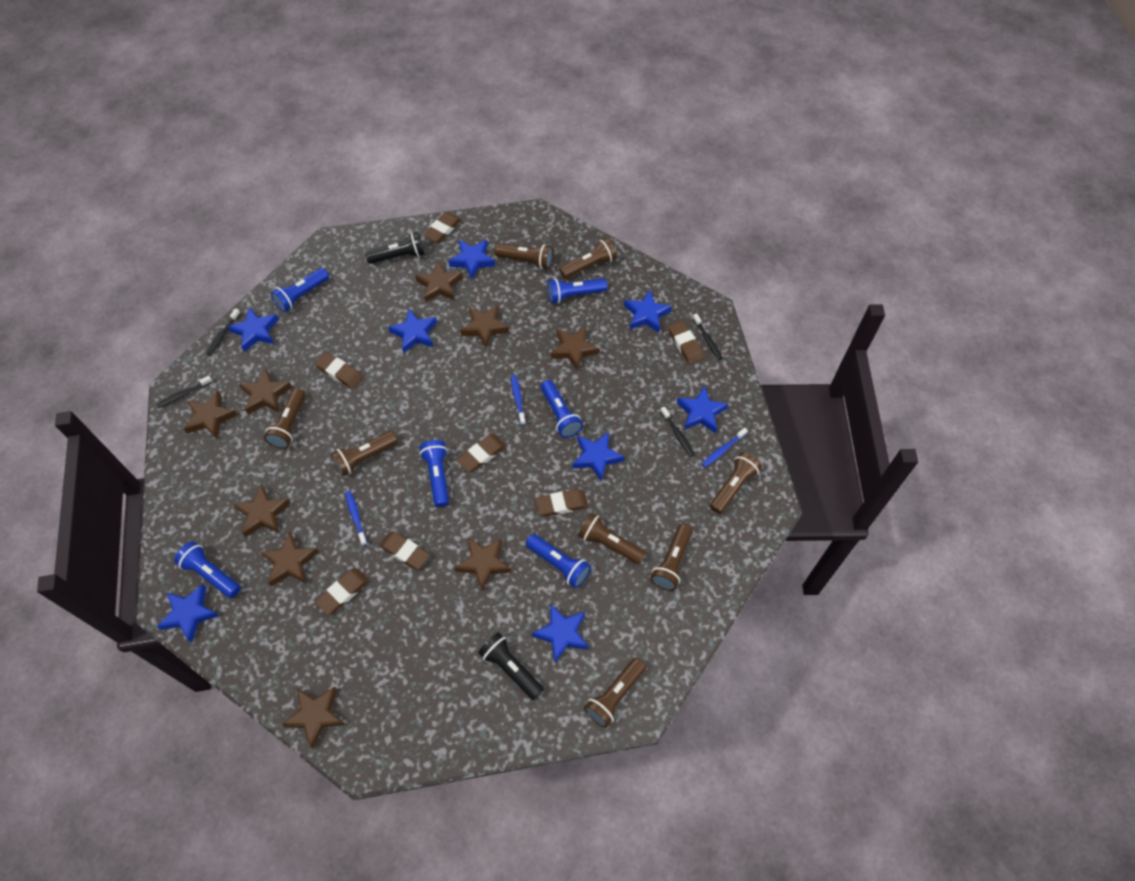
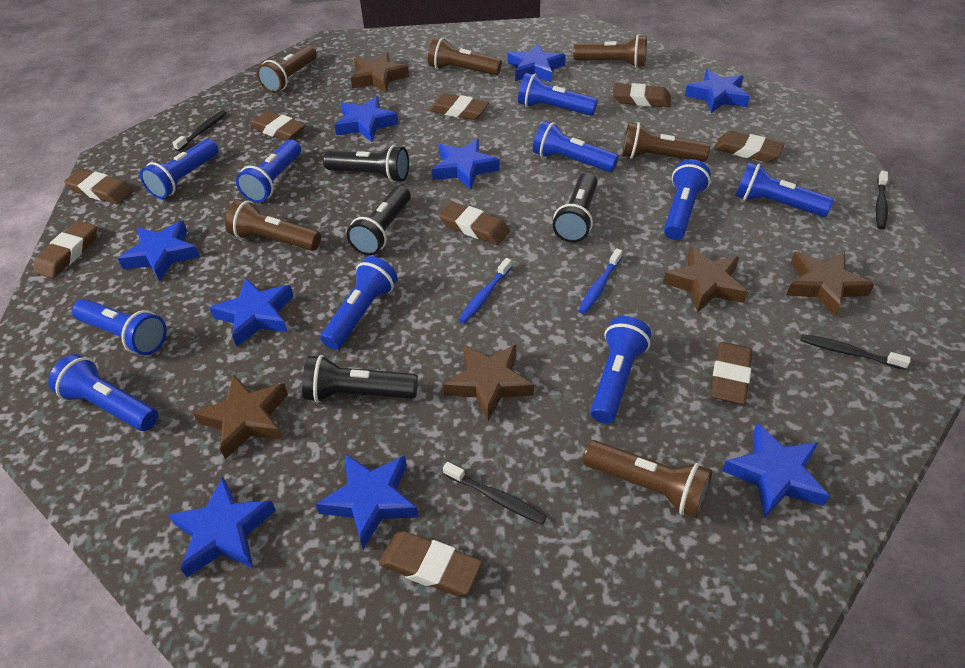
black flashlight: 2 -> 4
blue flashlight: 6 -> 10
blue star: 8 -> 9
blue toothbrush: 3 -> 2
brown eraser: 7 -> 9
brown flashlight: 8 -> 6
brown star: 9 -> 5

